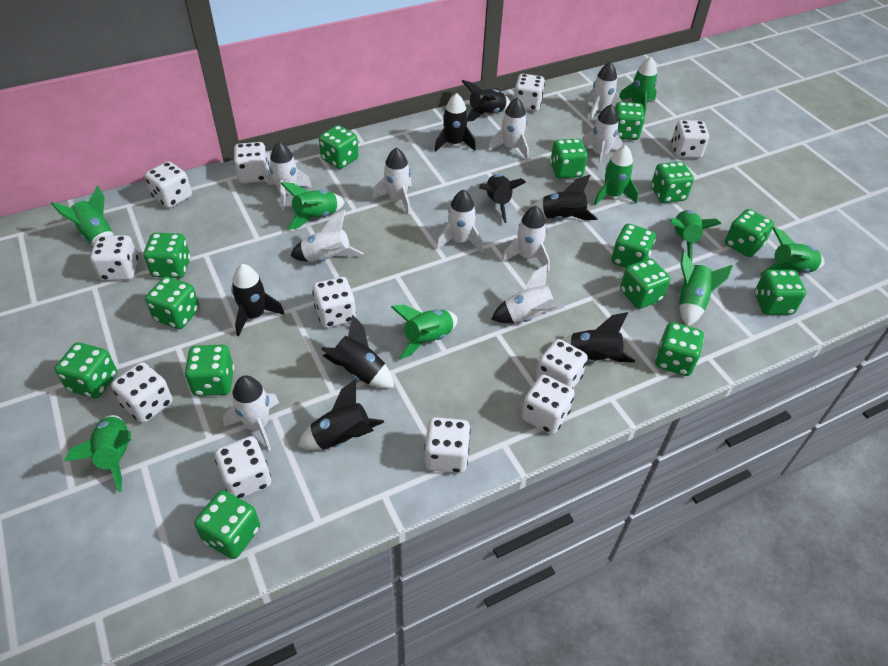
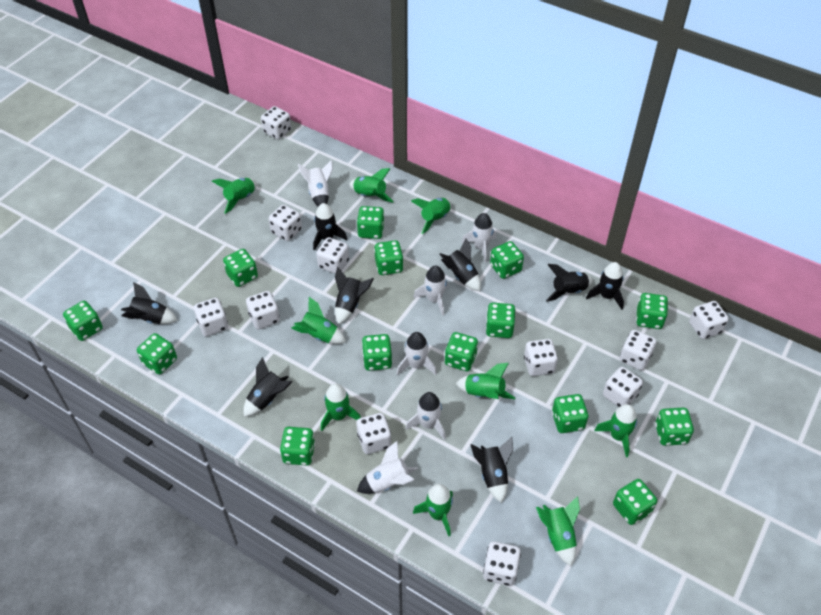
white rocket: 10 -> 6

